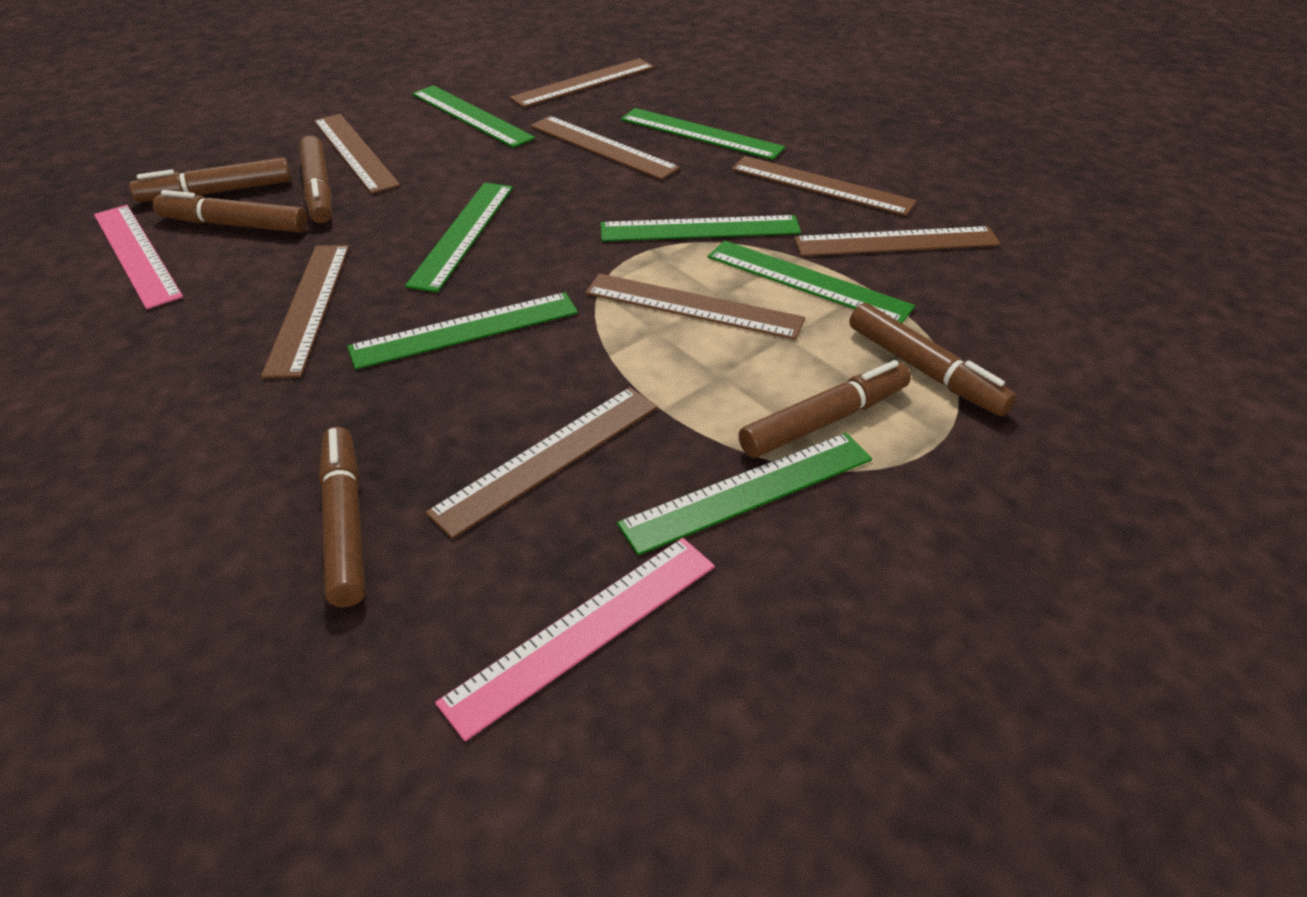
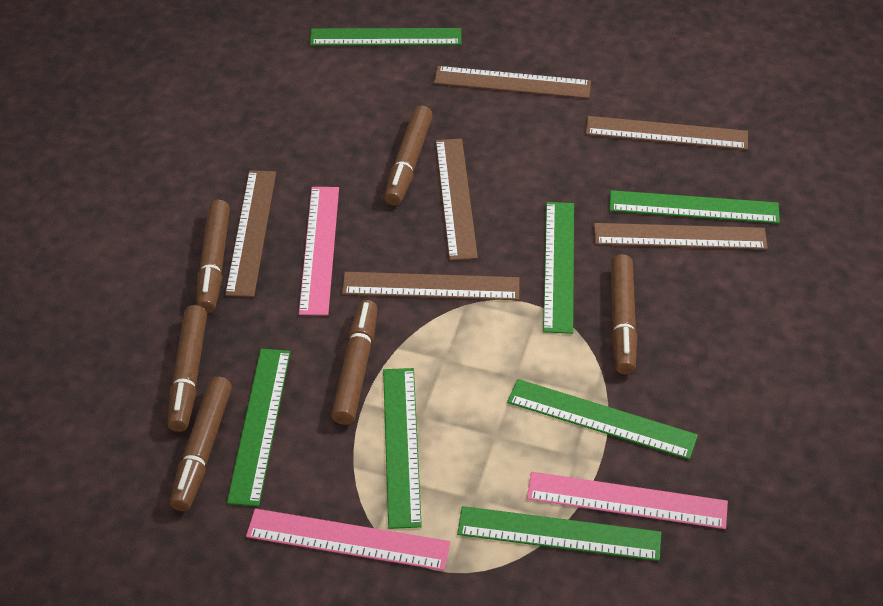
brown ruler: 8 -> 6
pink ruler: 2 -> 3

